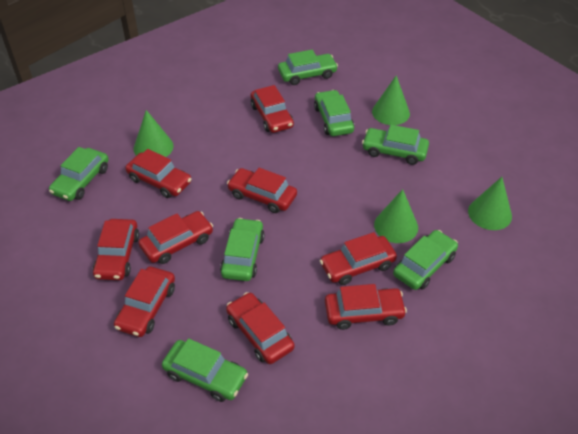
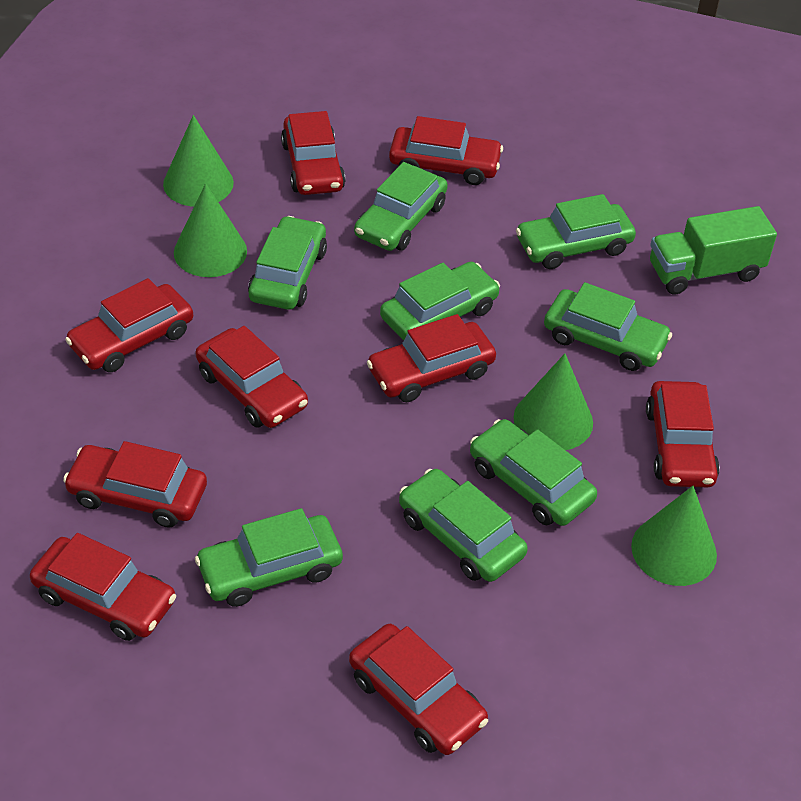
green car: 7 -> 8
green truck: 0 -> 1

